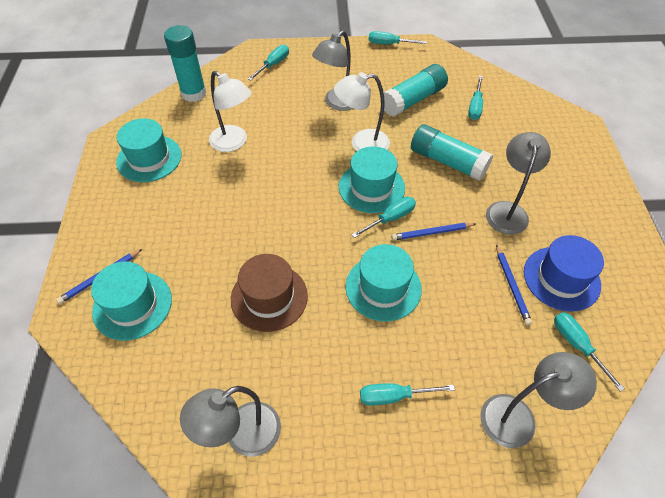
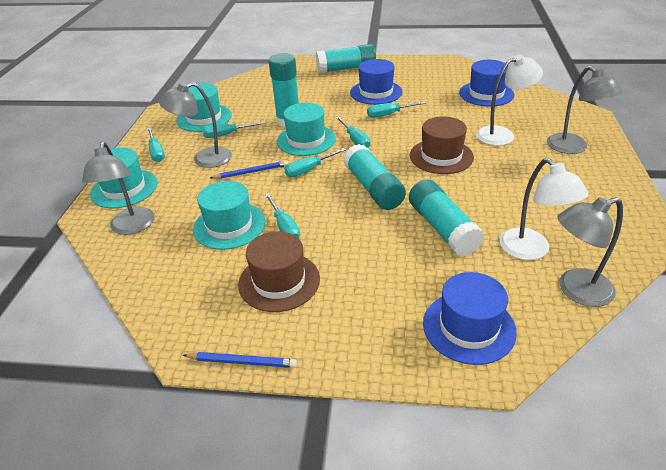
blue hat: 1 -> 3
blue pencil: 3 -> 2
brown hat: 1 -> 2
turquoise glue stick: 3 -> 4

